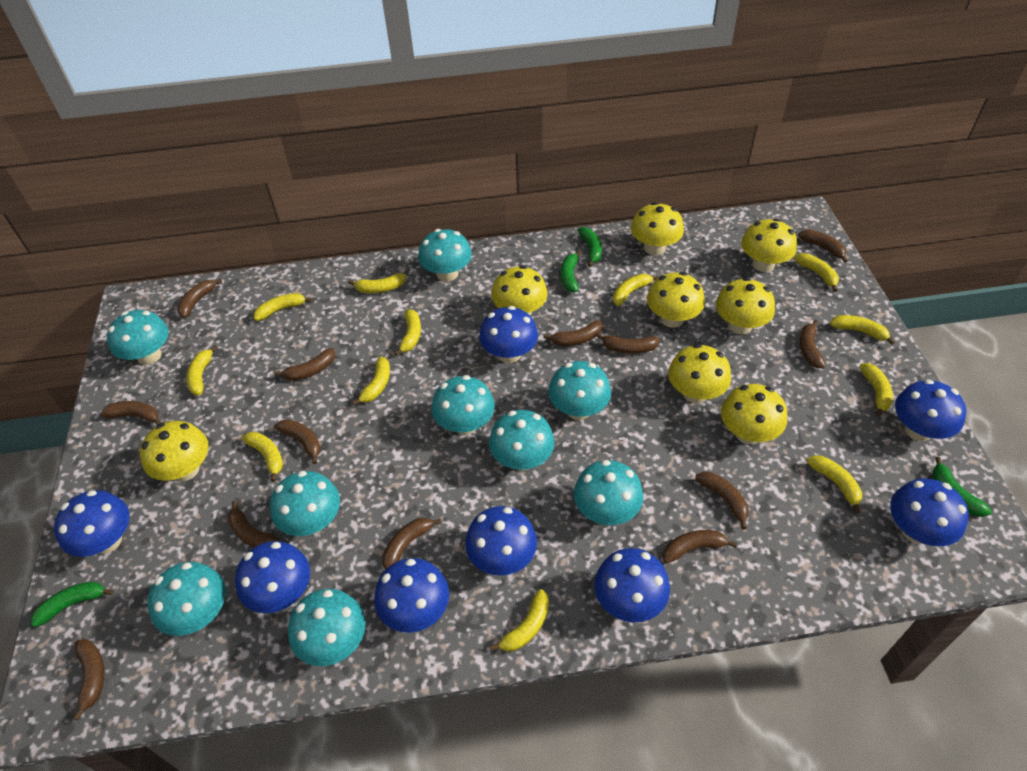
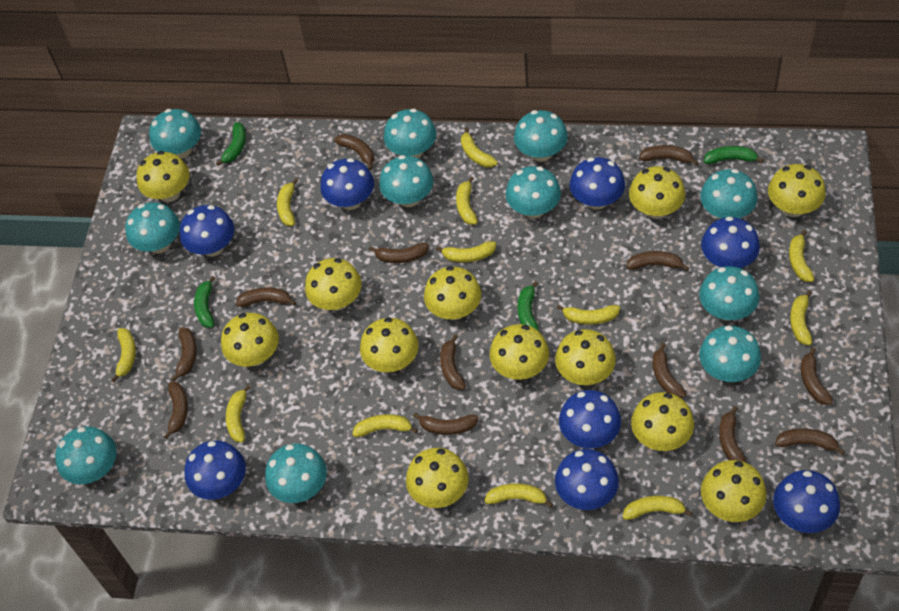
turquoise mushroom: 9 -> 11
yellow mushroom: 8 -> 12

